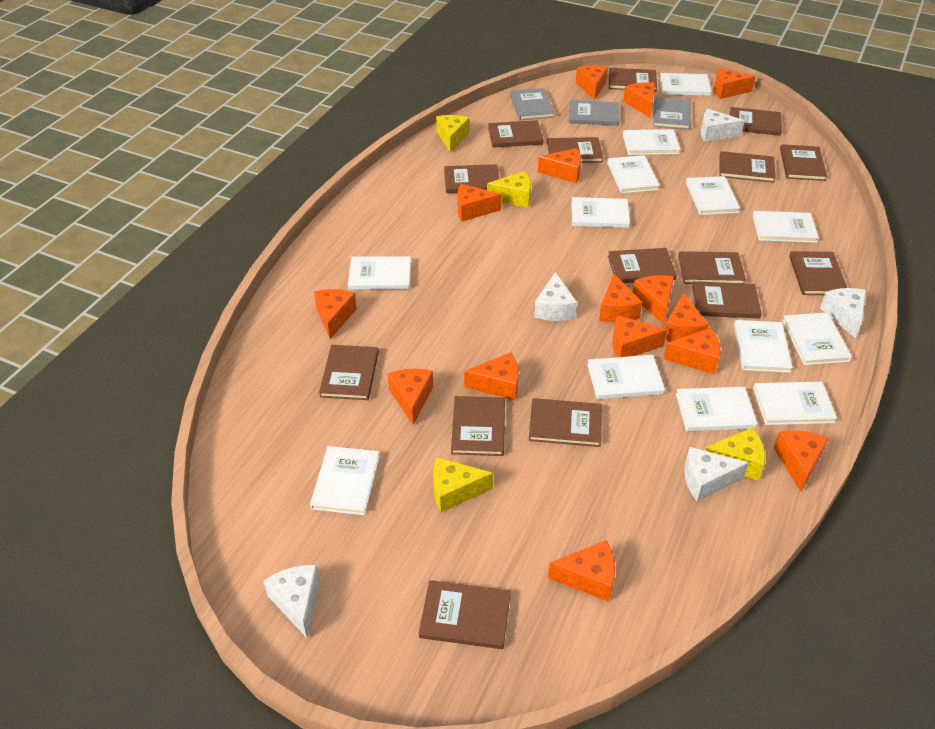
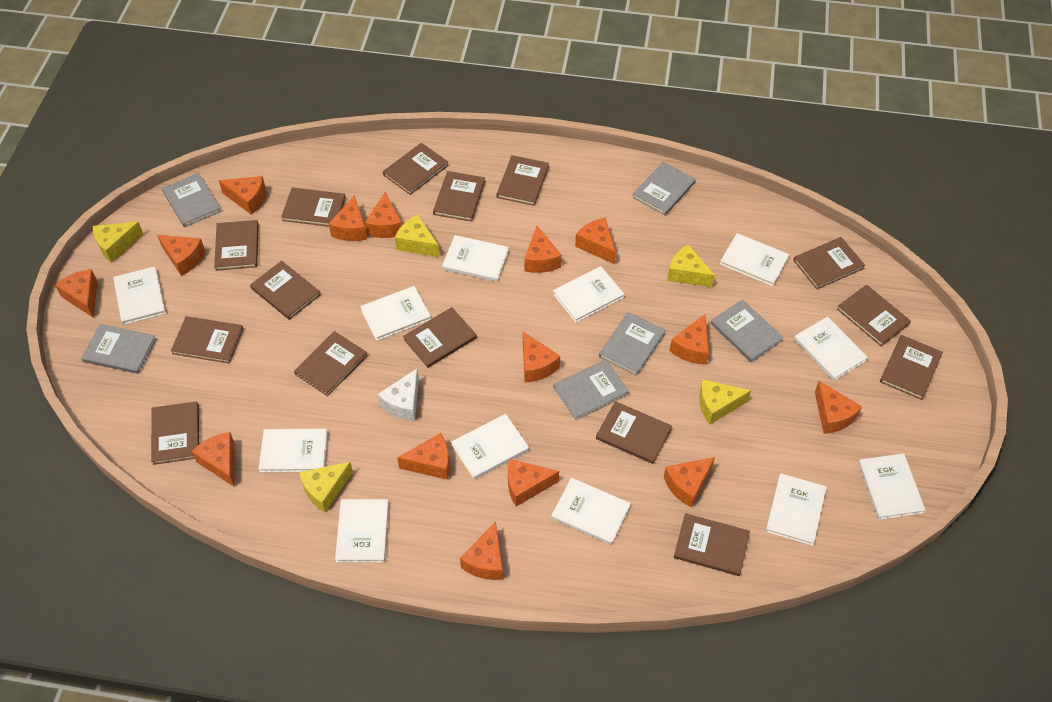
grey book: 3 -> 6
white book: 13 -> 12
white cheese: 5 -> 1
yellow cheese: 4 -> 5

